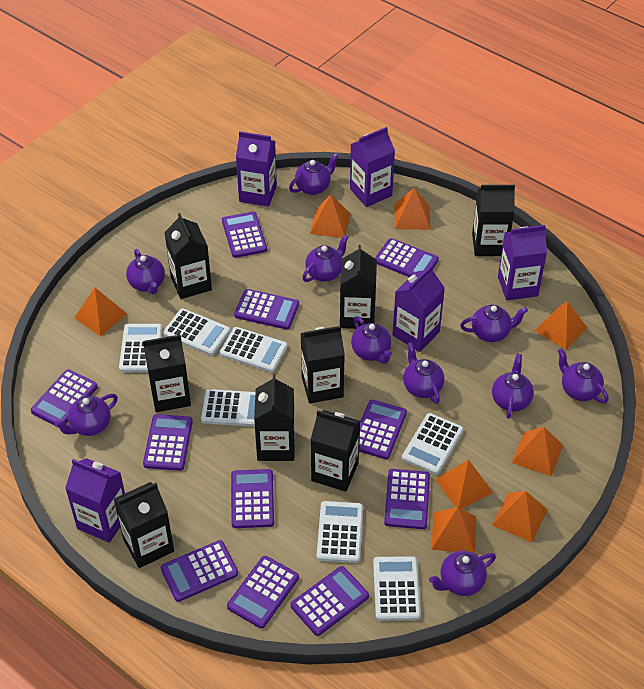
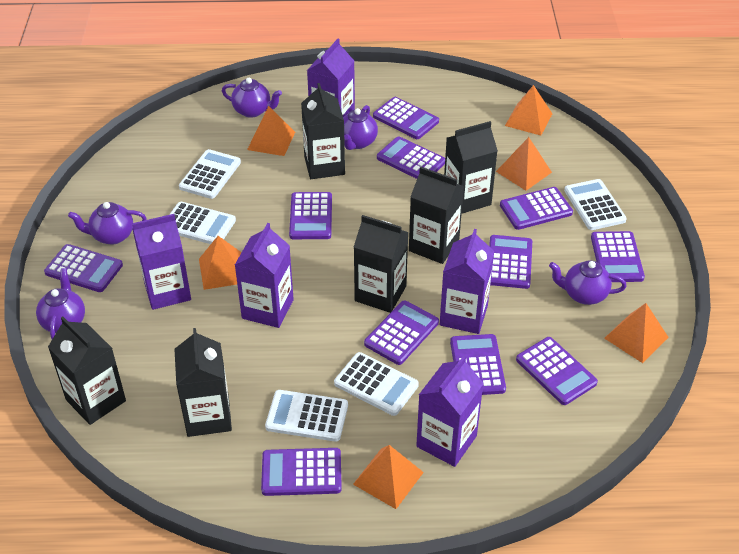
black carton: 8 -> 6
orange pyramid: 8 -> 6
purple teapot: 10 -> 5
white calculator: 7 -> 5

